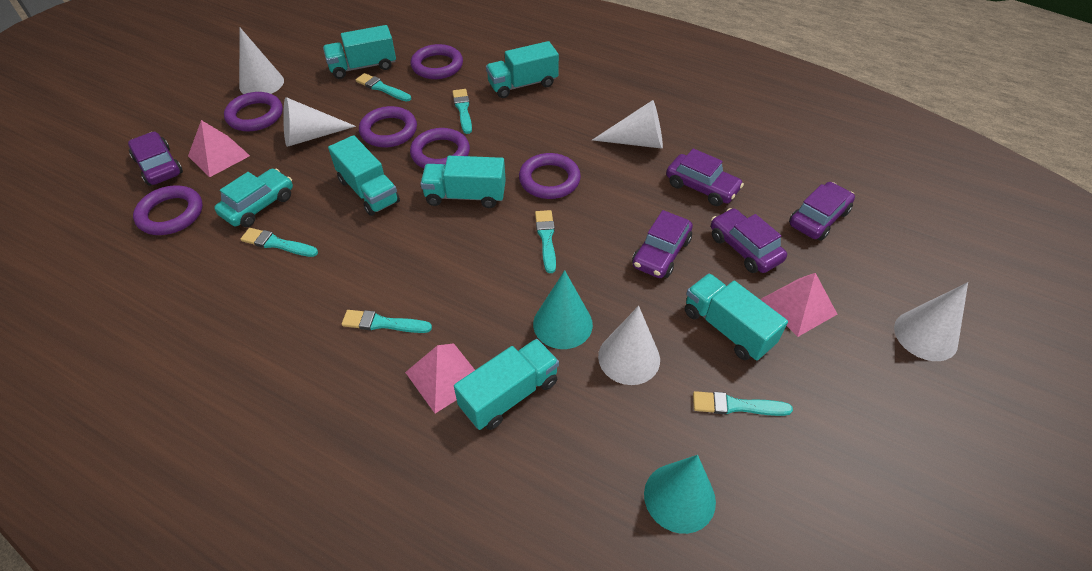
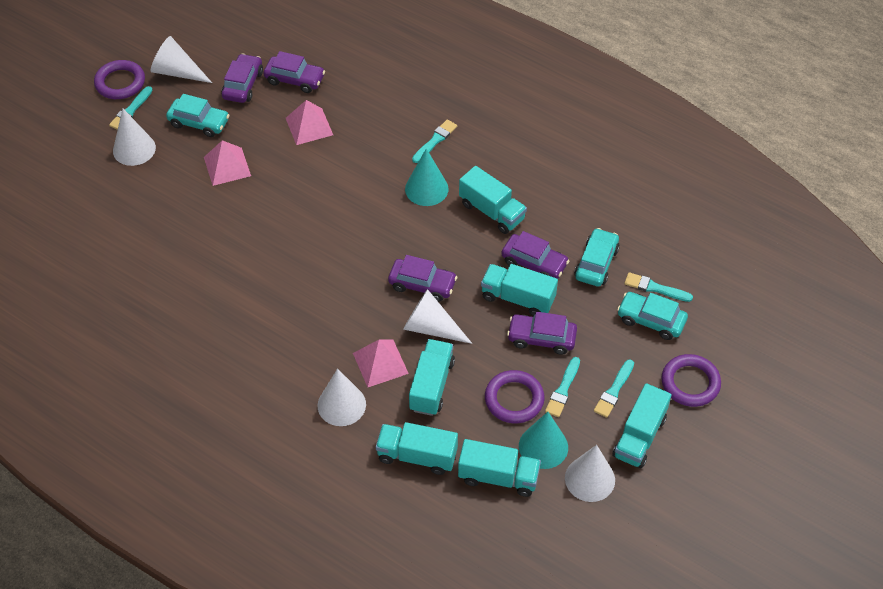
purple ring: 6 -> 3
turquoise brush: 6 -> 5
turquoise car: 1 -> 3

